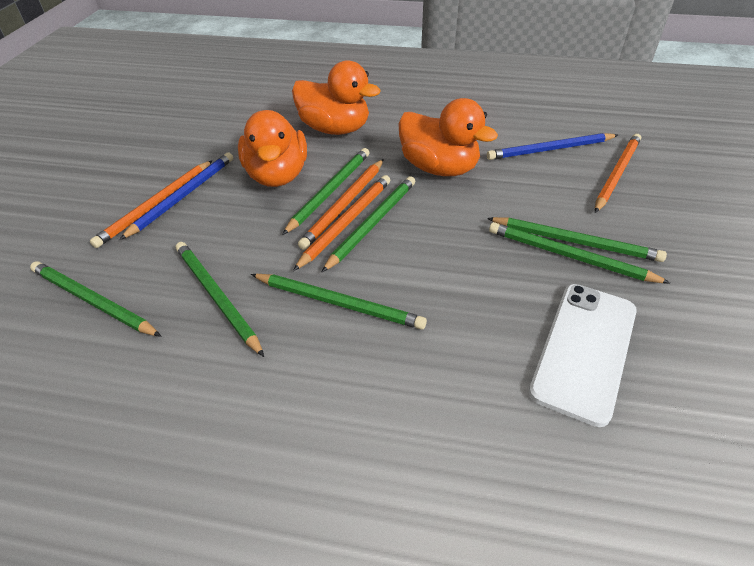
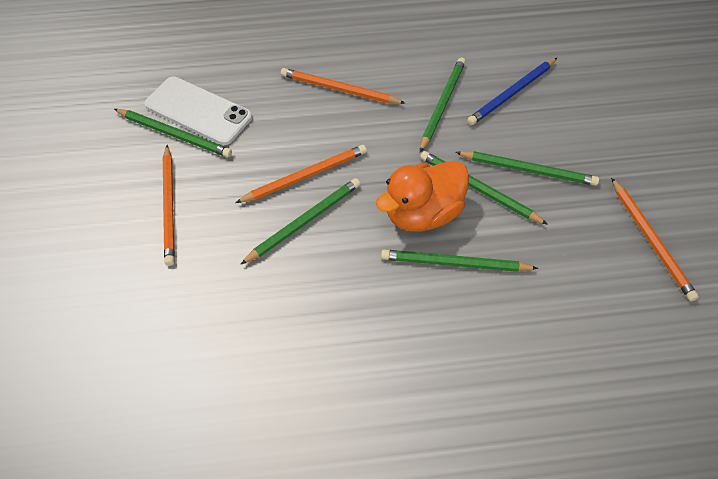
blue pencil: 2 -> 1
green pencil: 7 -> 6
orange duck: 3 -> 1

